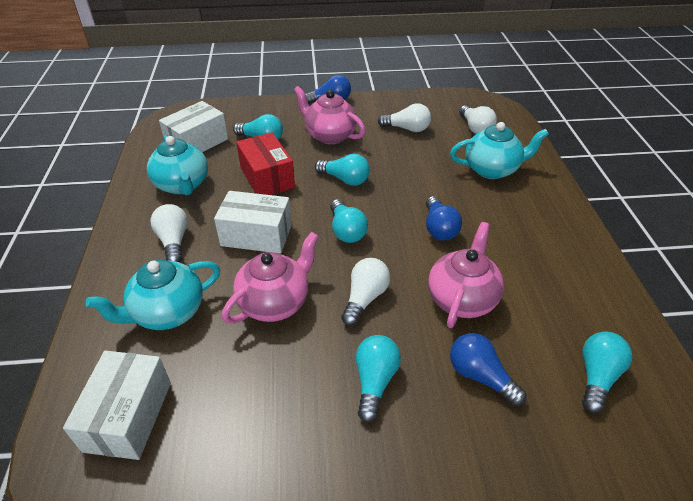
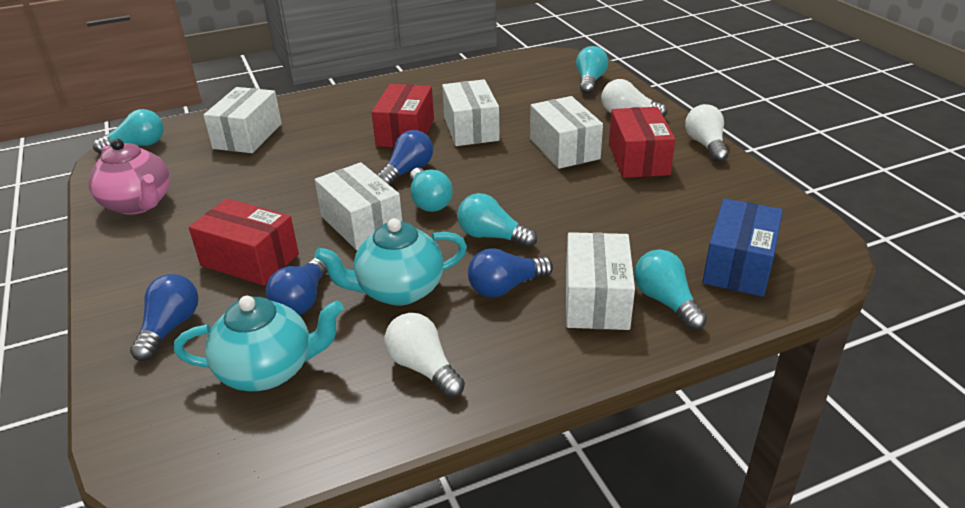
blue box: 0 -> 1
blue light bulb: 3 -> 4
pink teapot: 3 -> 1
red box: 1 -> 3
turquoise teapot: 3 -> 2
white box: 3 -> 5
white light bulb: 4 -> 3

